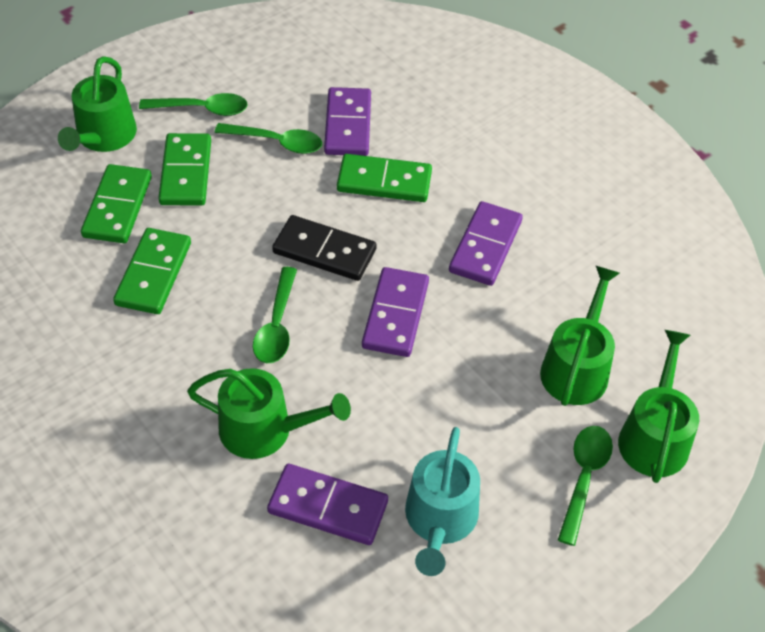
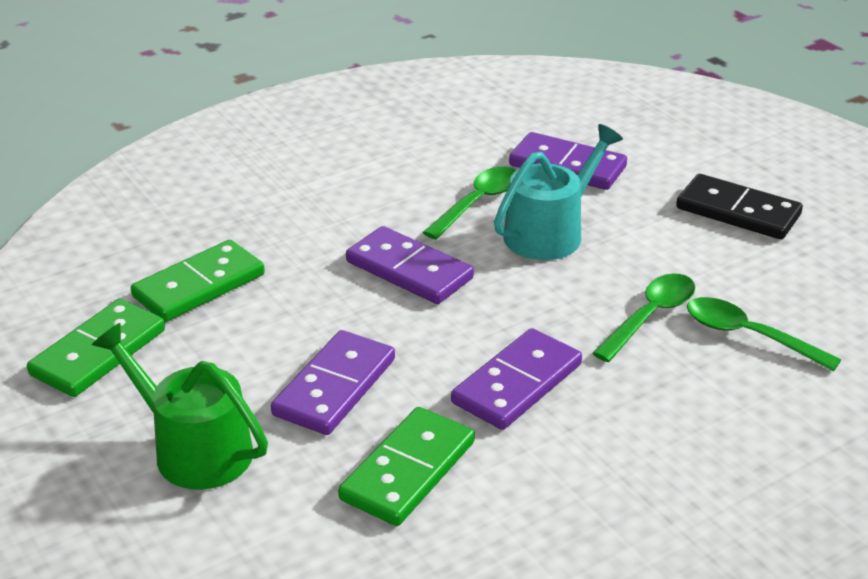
green domino: 4 -> 3
green spoon: 4 -> 3
green watering can: 4 -> 1

